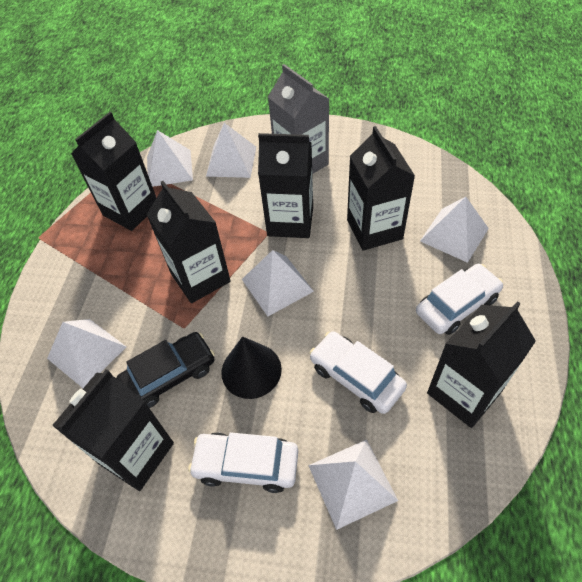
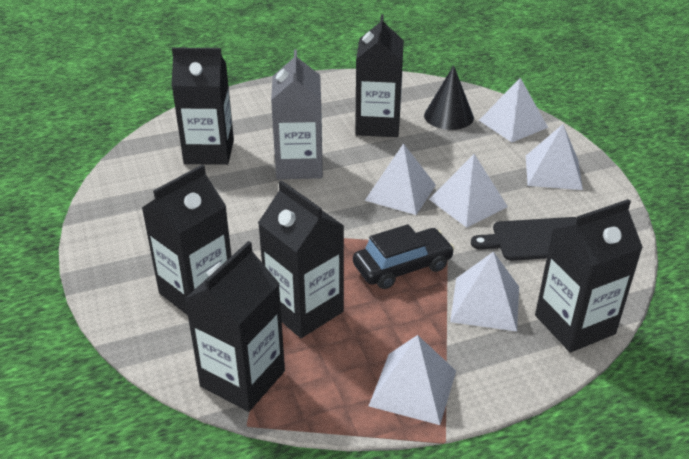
black cutting board: 0 -> 1
white car: 3 -> 0

